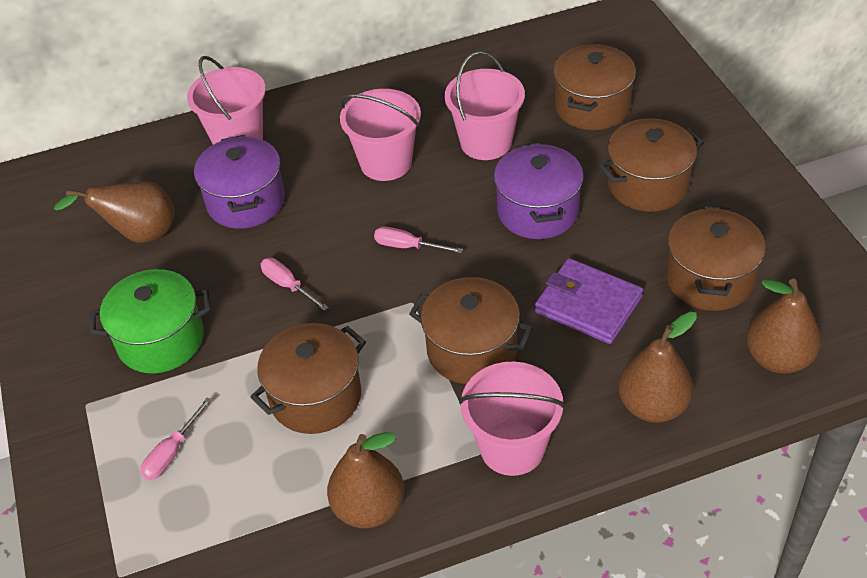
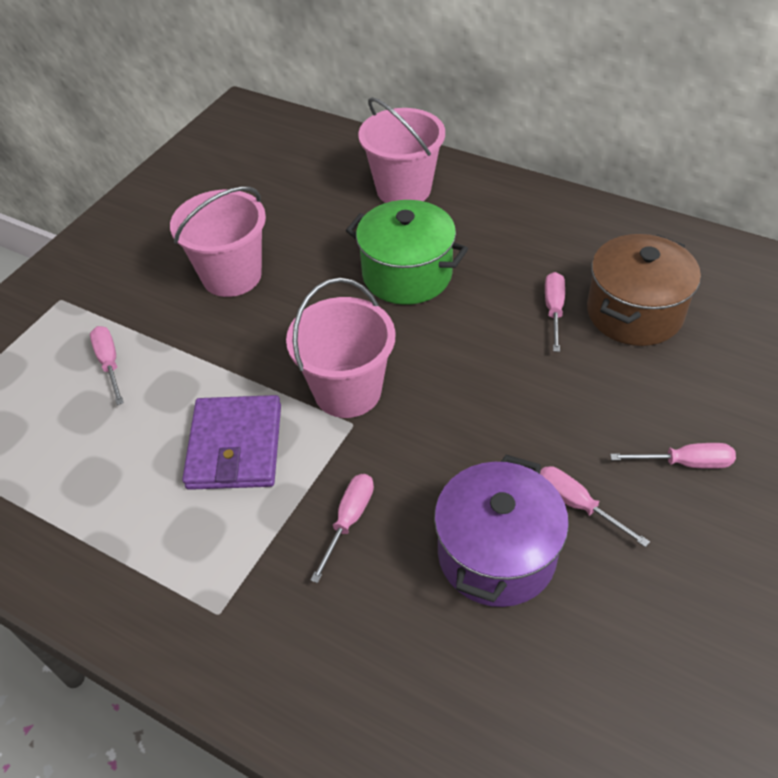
brown pear: 4 -> 0
brown pot: 5 -> 1
pink bucket: 4 -> 3
pink screwdriver: 3 -> 5
purple pot: 2 -> 1

